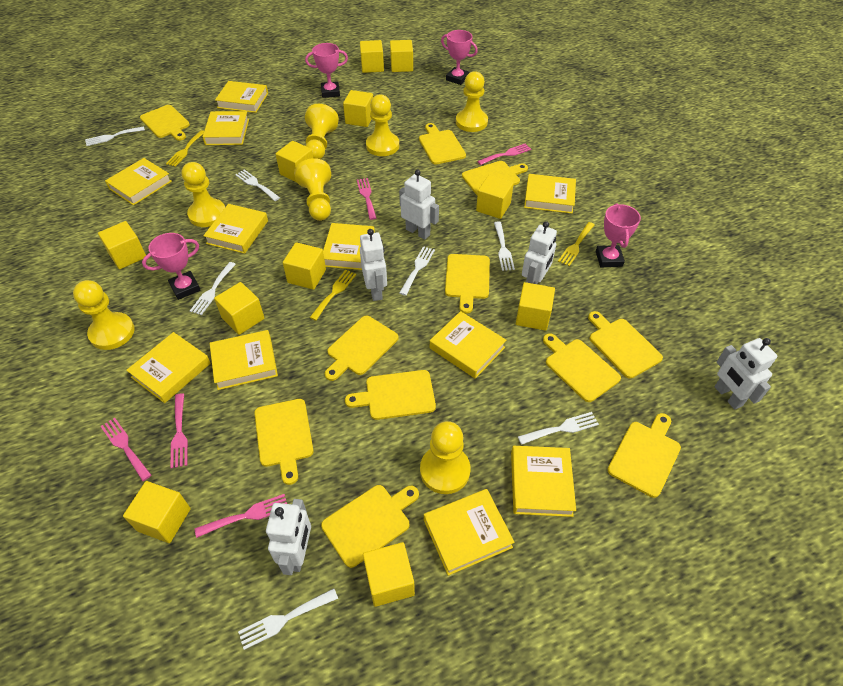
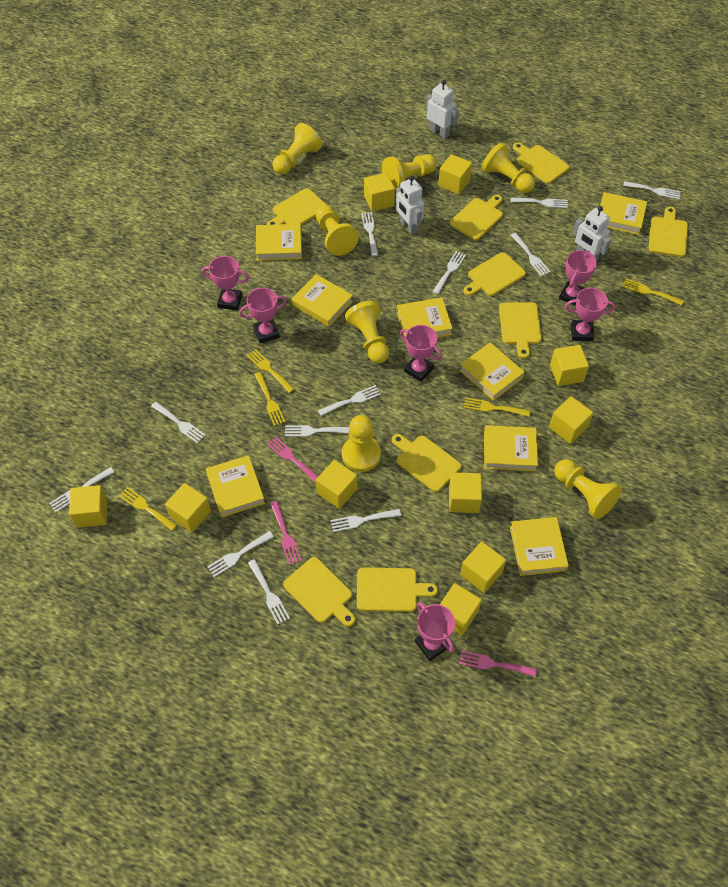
pink fork: 5 -> 3
pink trophy: 4 -> 6
white fork: 7 -> 12
white robot: 5 -> 3
yellow book: 11 -> 8
yellow cube: 11 -> 10
yellow cutting board: 11 -> 9
yellow fork: 3 -> 5

